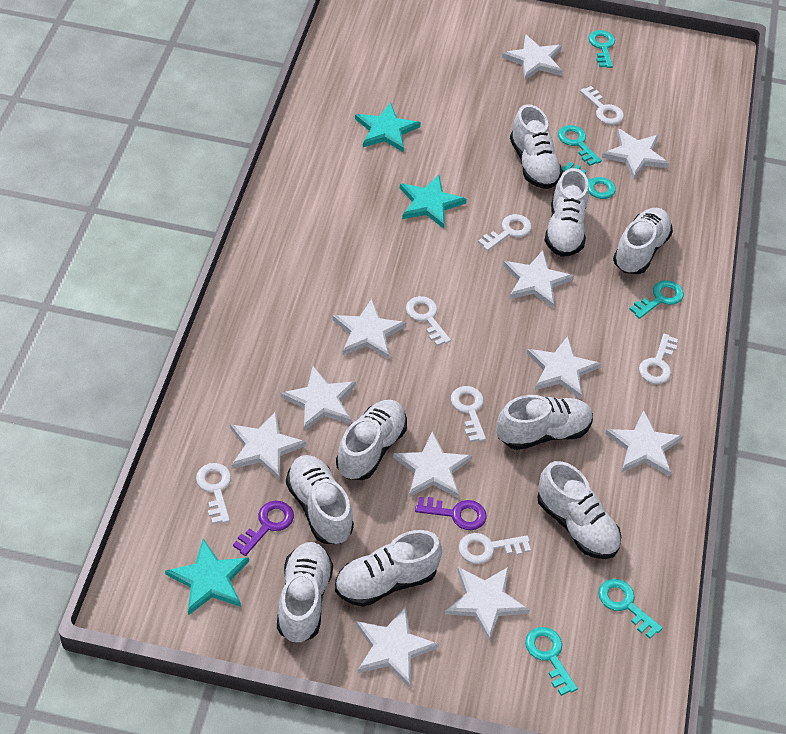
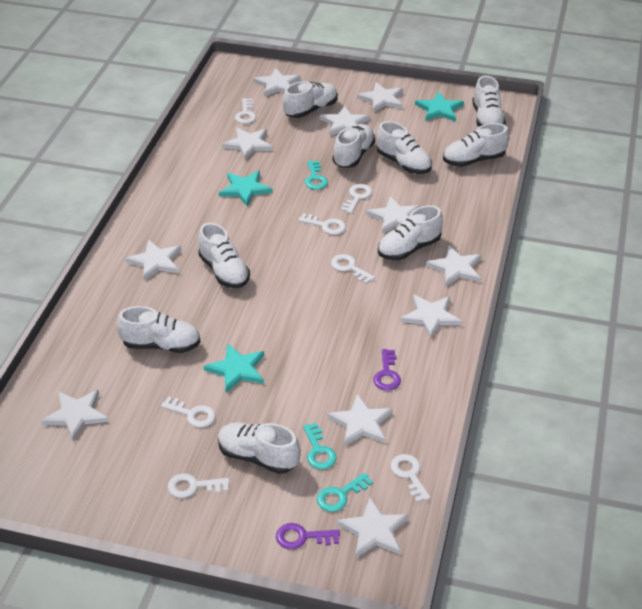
turquoise key: 6 -> 3

